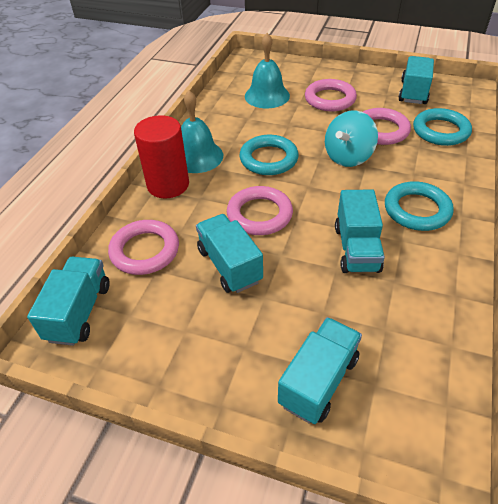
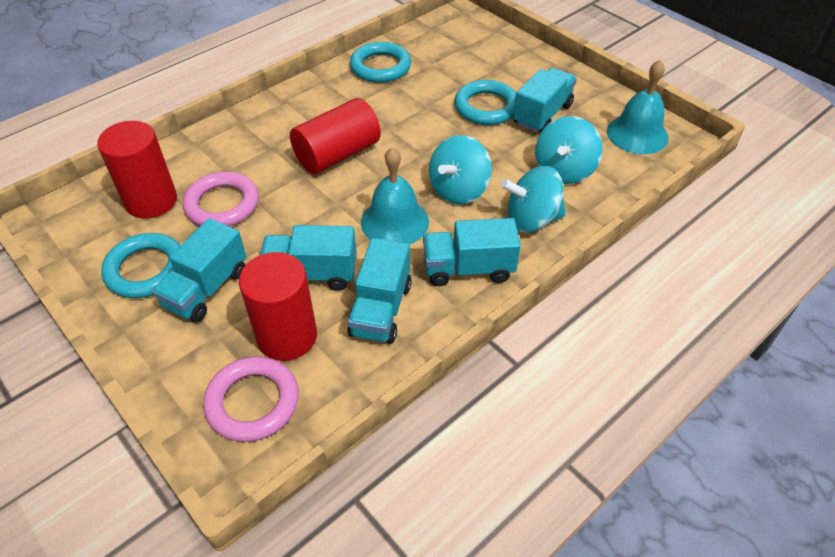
pink ring: 4 -> 2
red cylinder: 1 -> 3
turquoise spinning top: 1 -> 3

